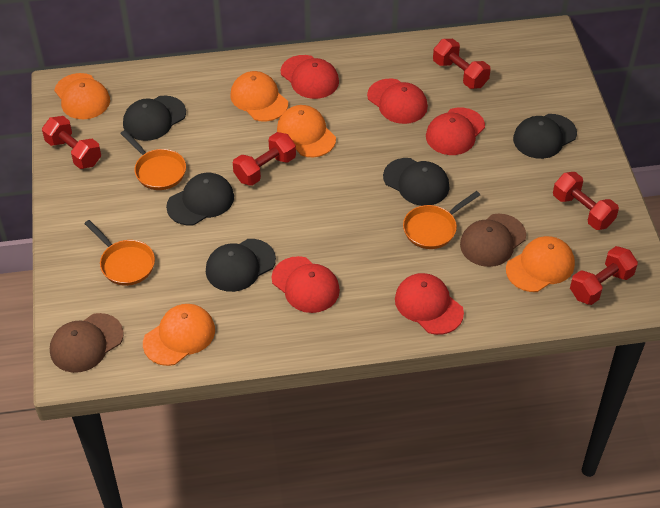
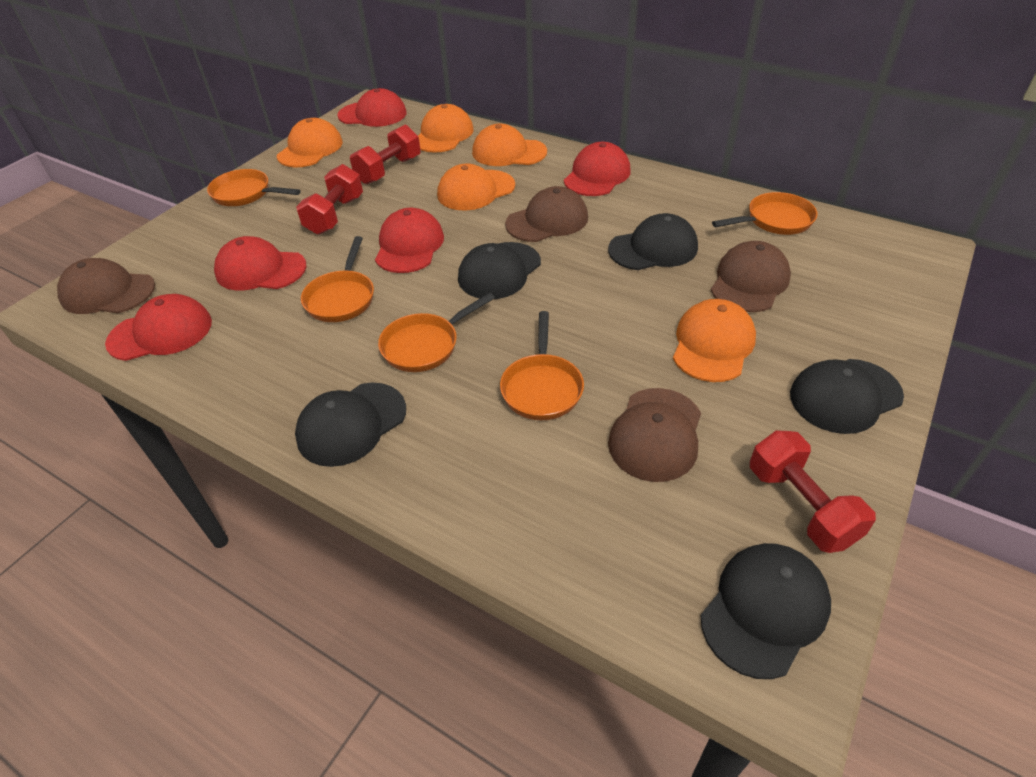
brown cap: 2 -> 4
orange pan: 3 -> 5
red dumbbell: 5 -> 3

